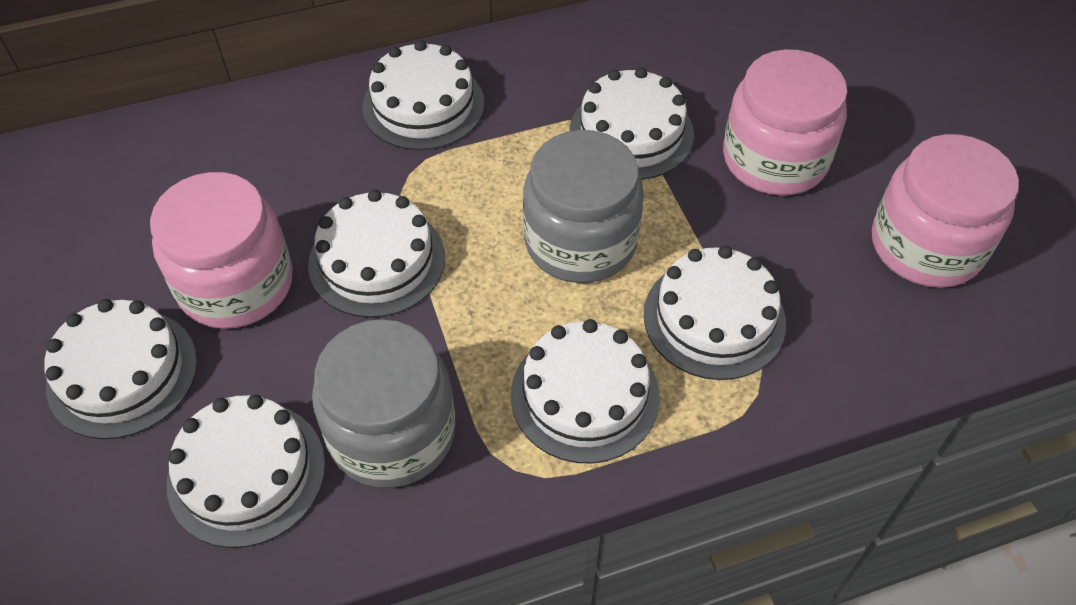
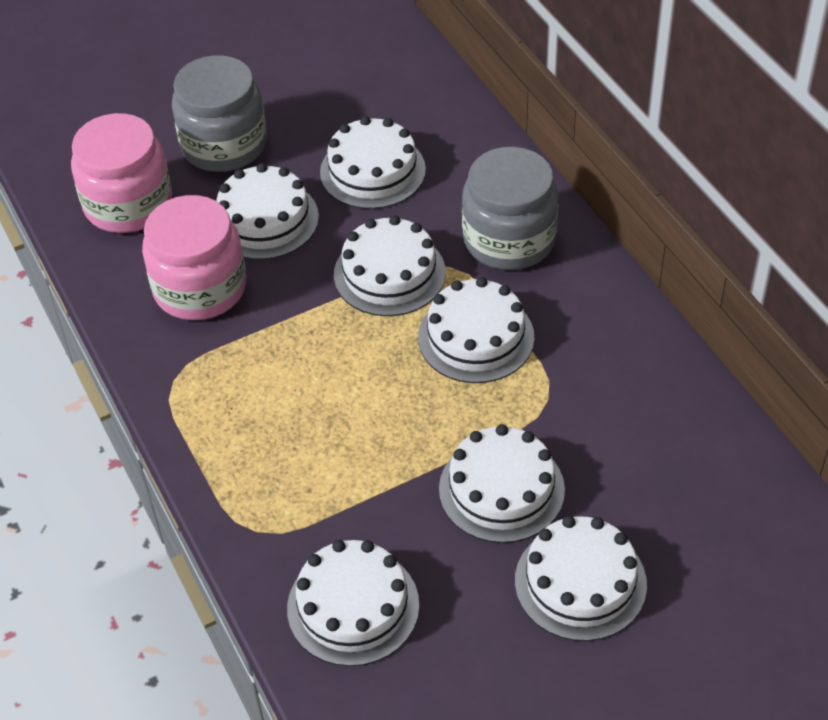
pink jar: 3 -> 2

